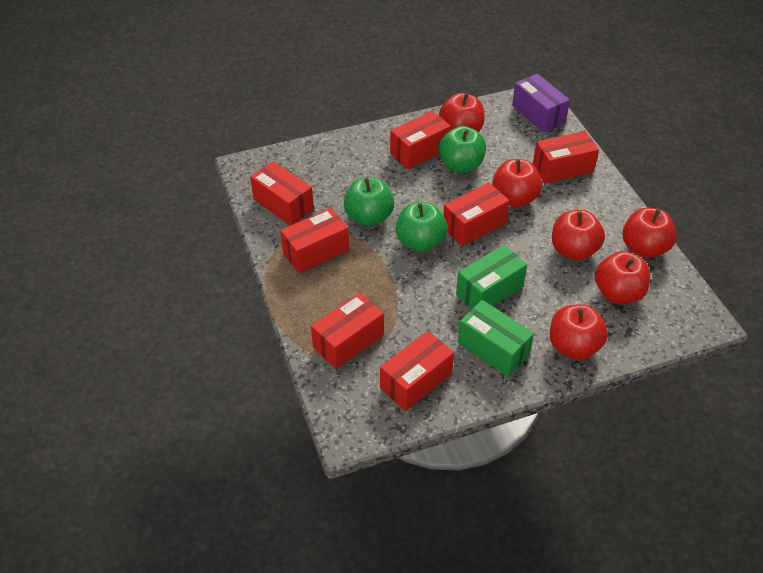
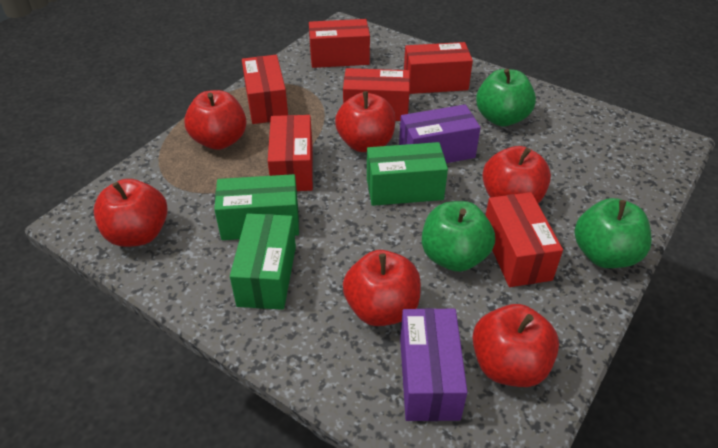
green box: 2 -> 3
purple box: 1 -> 2
red box: 7 -> 6

